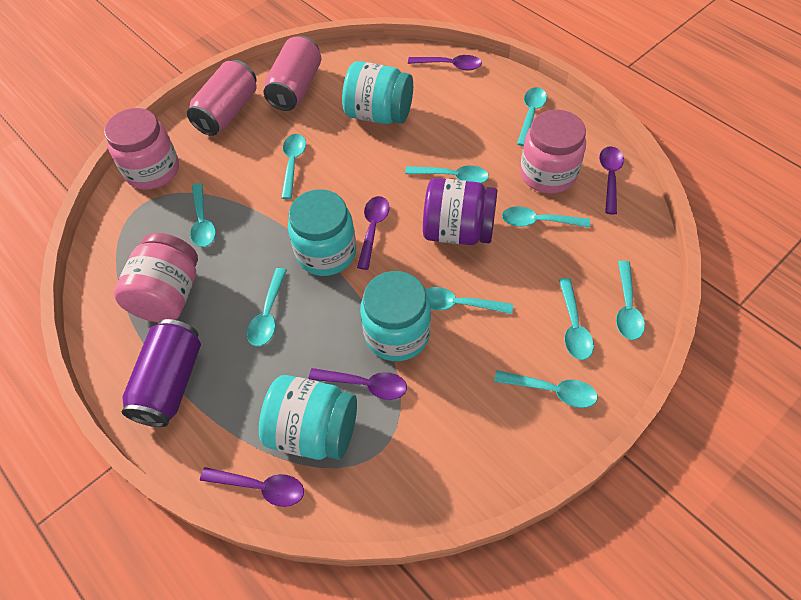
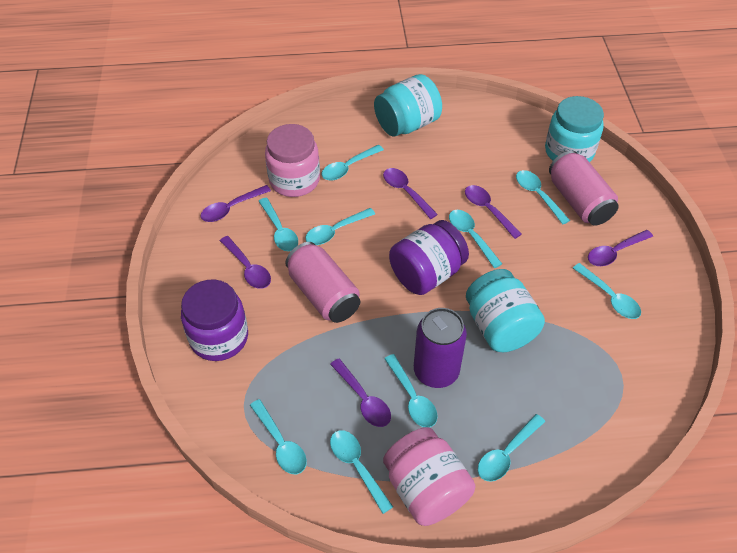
pink jar: 3 -> 2
purple jar: 1 -> 2
purple spoon: 5 -> 6
turquoise jar: 4 -> 3

